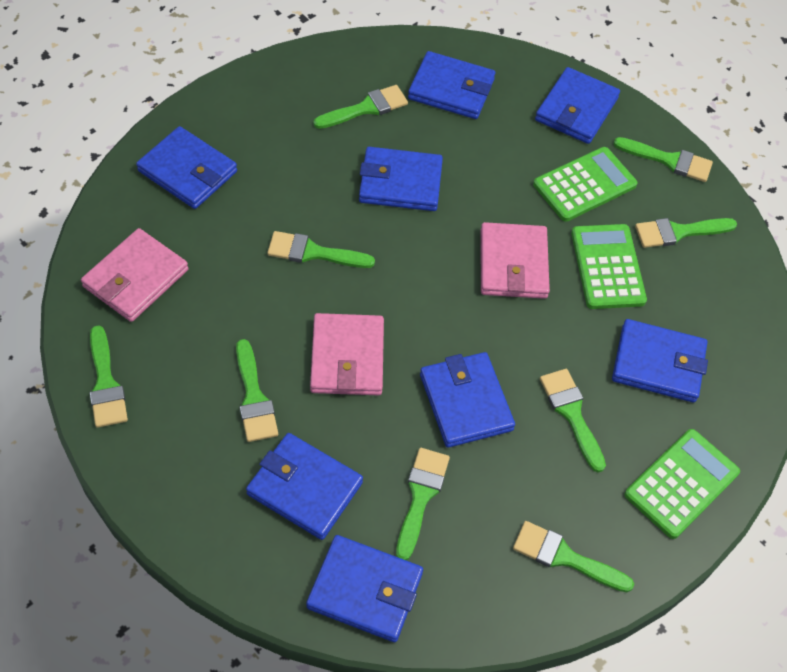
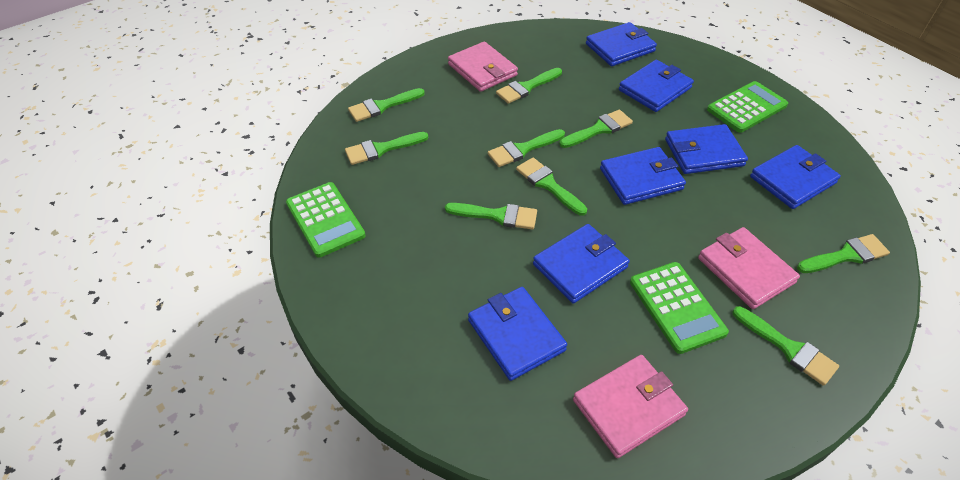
blue wallet: 8 -> 7

